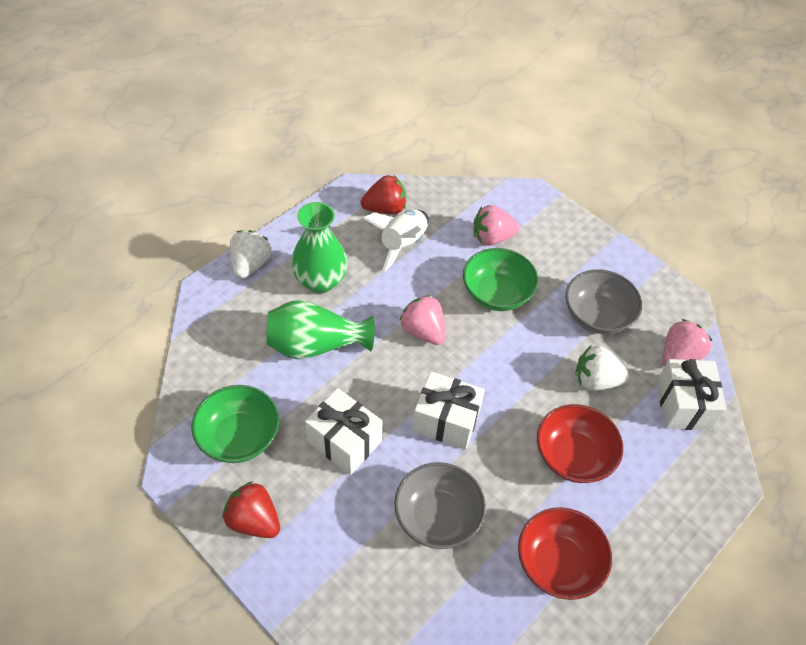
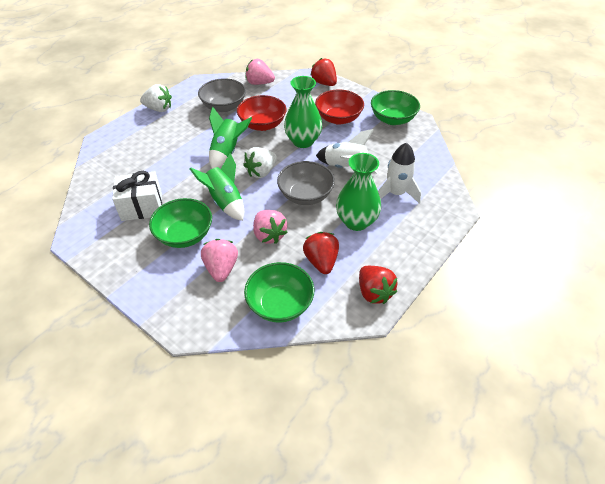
green bowl: 2 -> 3
green rocket: 0 -> 2
red strawberry: 2 -> 3
white gift: 3 -> 1
white rocket: 1 -> 2

